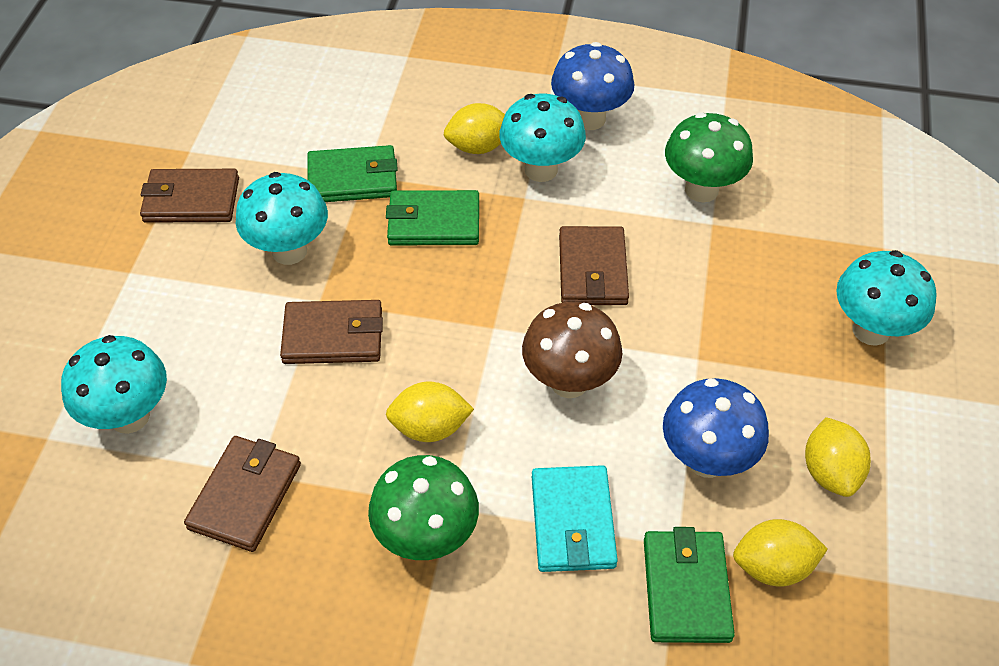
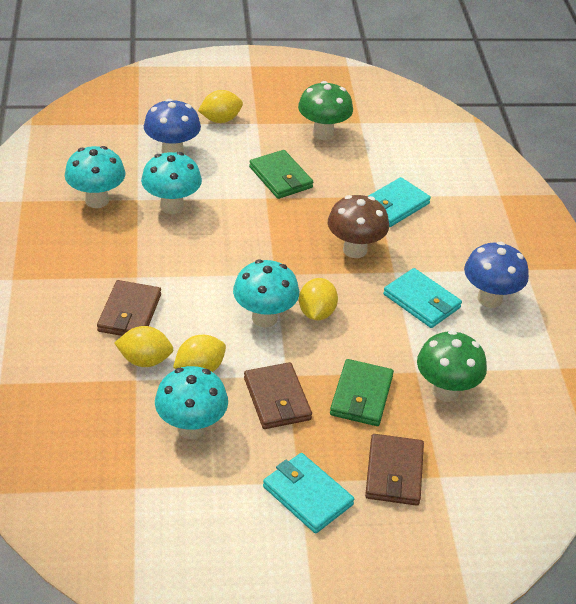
brown wallet: 4 -> 3
green wallet: 3 -> 2
turquoise wallet: 1 -> 3

